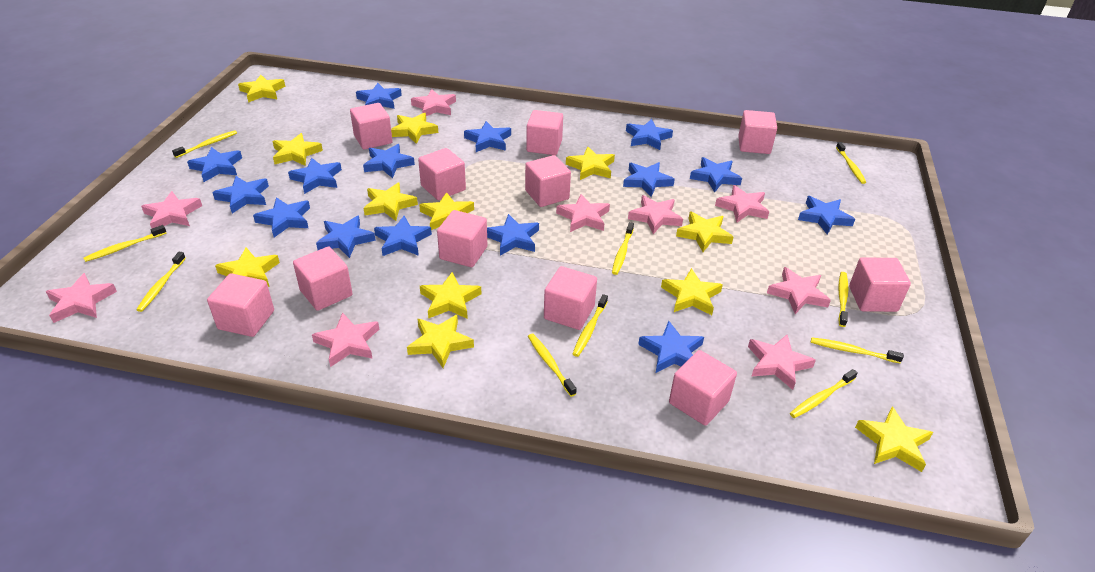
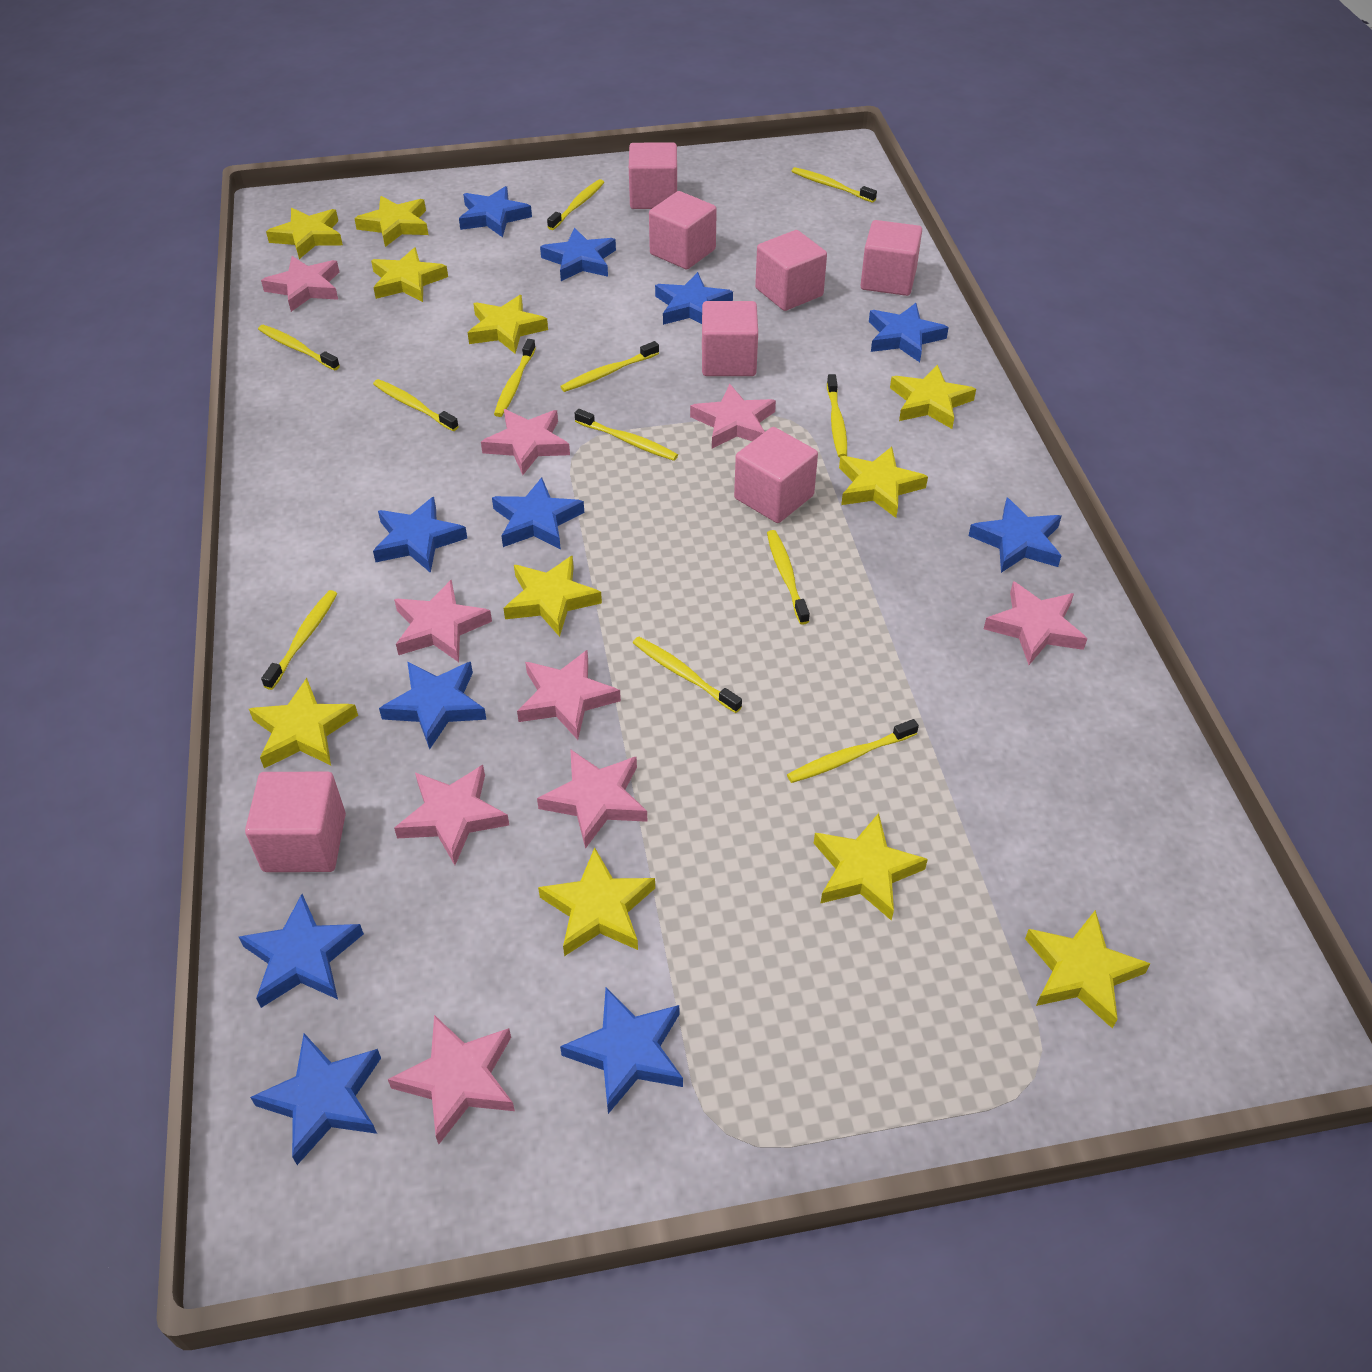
blue star: 15 -> 11
pink cube: 11 -> 7
yellow star: 12 -> 11
yellow toothbrush: 10 -> 12

